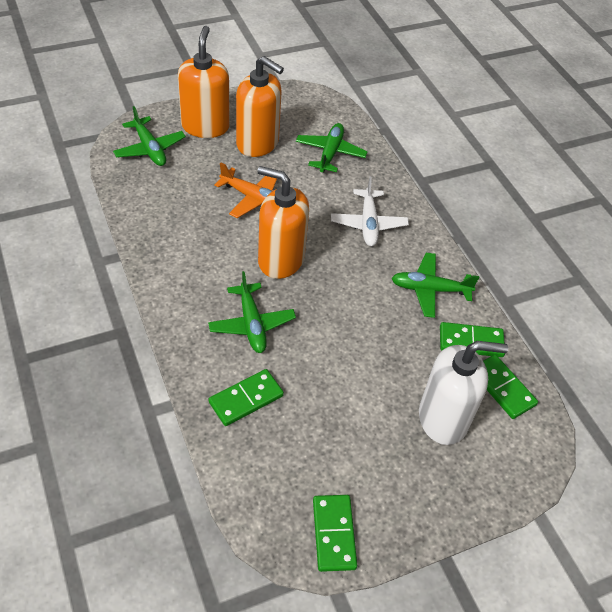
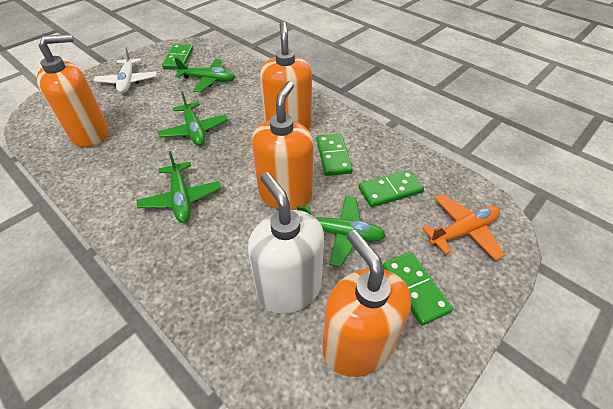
orange soap dispenser: 3 -> 4

